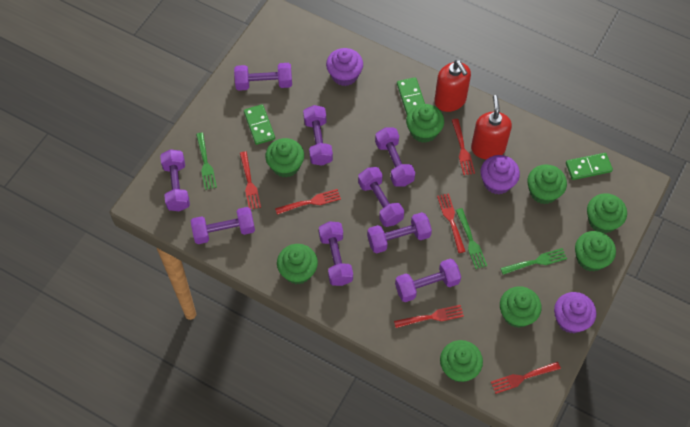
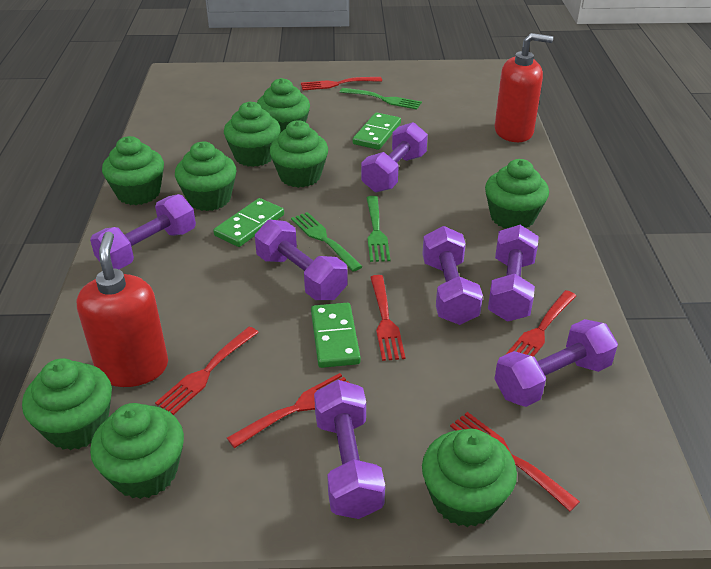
green cupcake: 8 -> 9
purple cupcake: 3 -> 0
purple dumbbell: 9 -> 7

